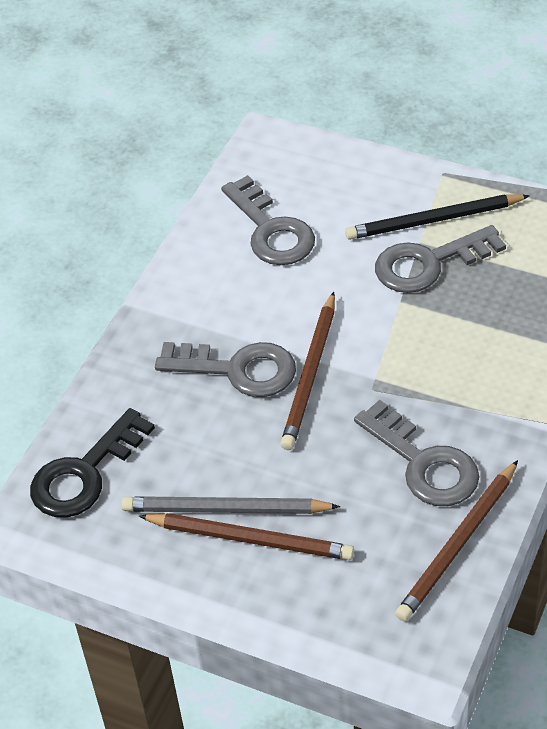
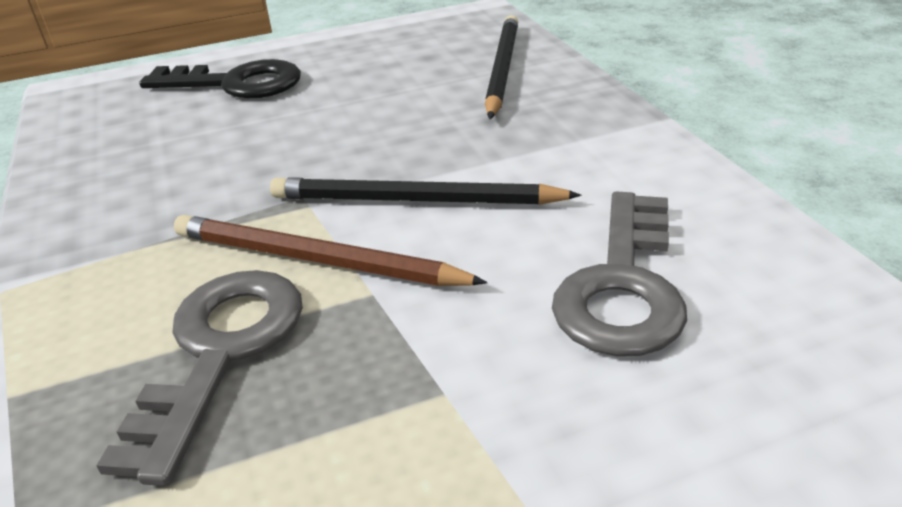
black pencil: 1 -> 2
brown pencil: 3 -> 1
grey key: 4 -> 2
grey pencil: 1 -> 0

